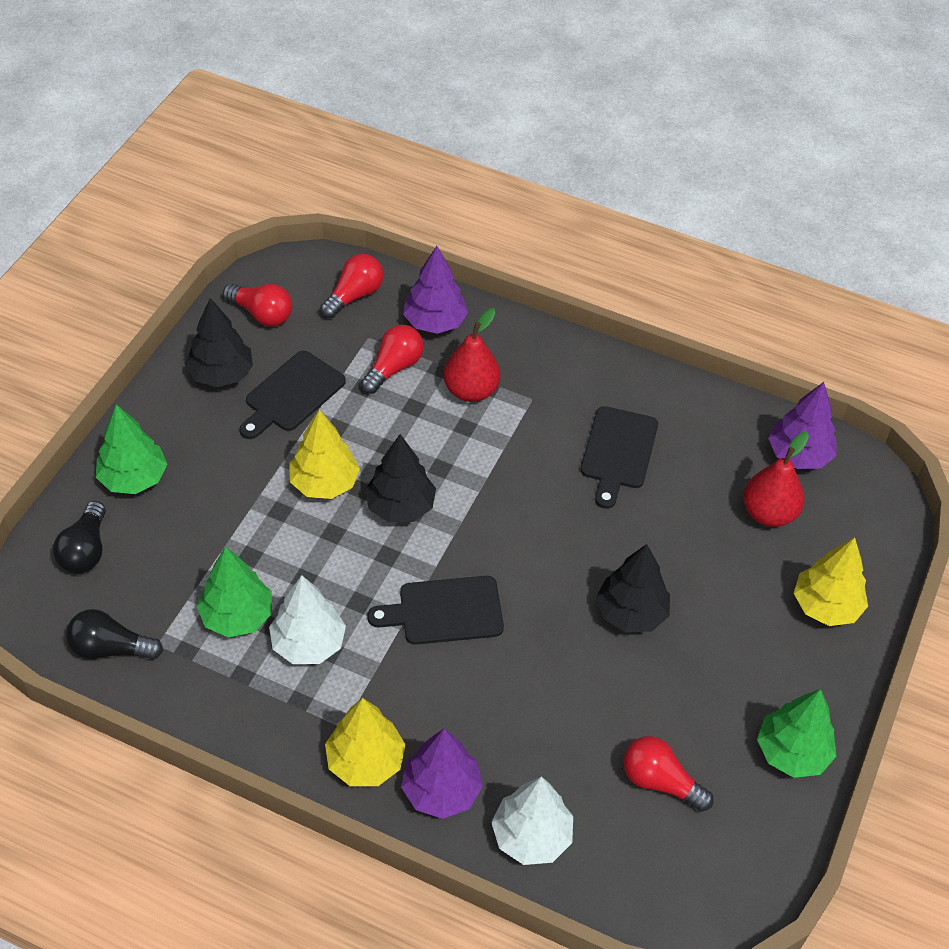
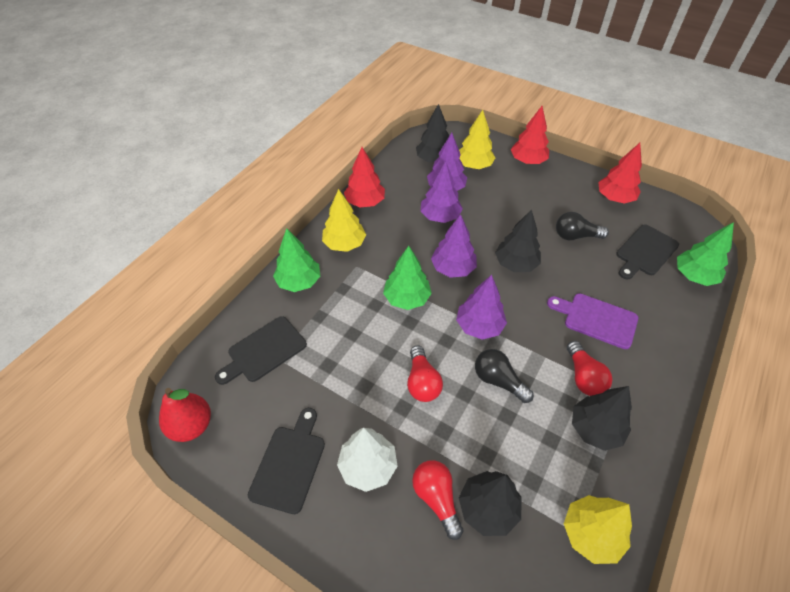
black tree: 3 -> 4
purple cutting board: 0 -> 1
purple tree: 3 -> 4
red light bulb: 4 -> 3
red pear: 2 -> 1
red tree: 0 -> 3
white tree: 2 -> 1

